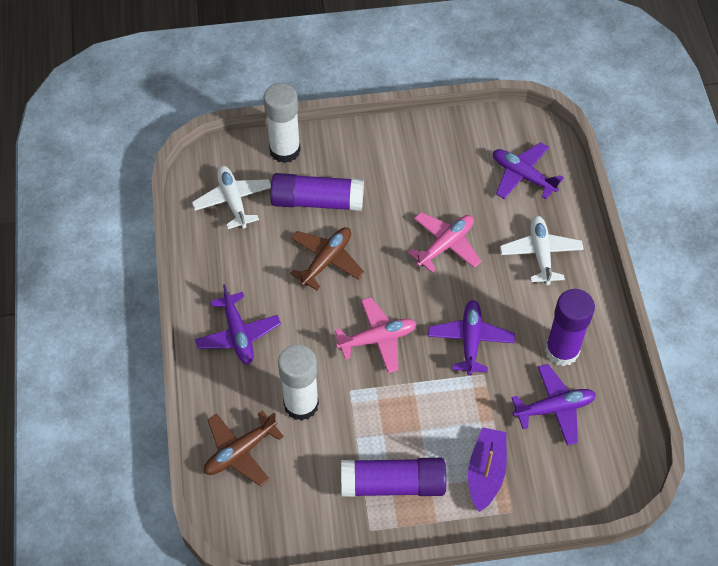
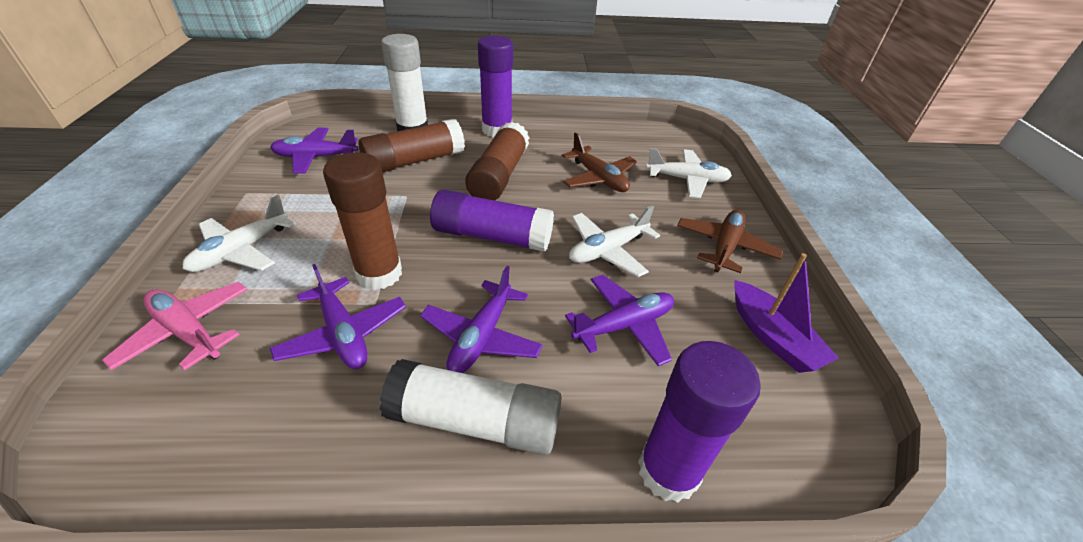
brown glue stick: 0 -> 3
pink plane: 2 -> 1
white plane: 2 -> 3

